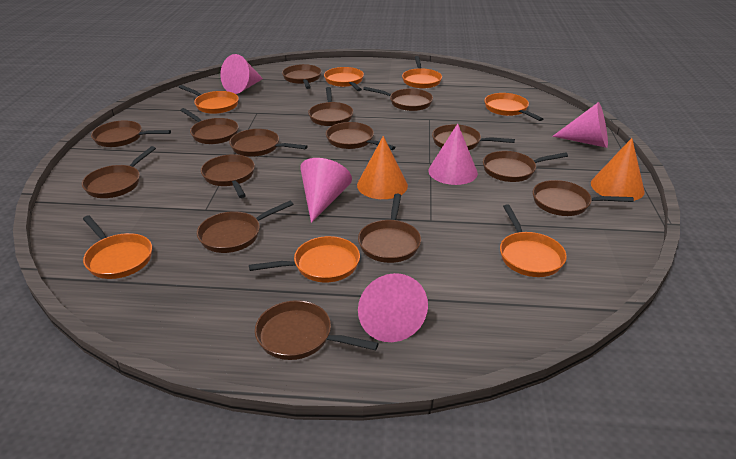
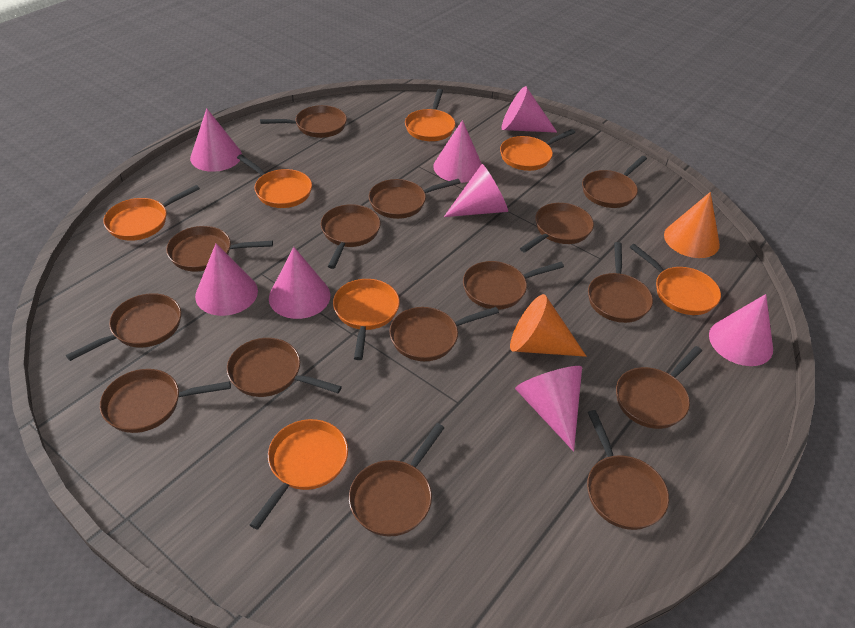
pink cone: 5 -> 8

